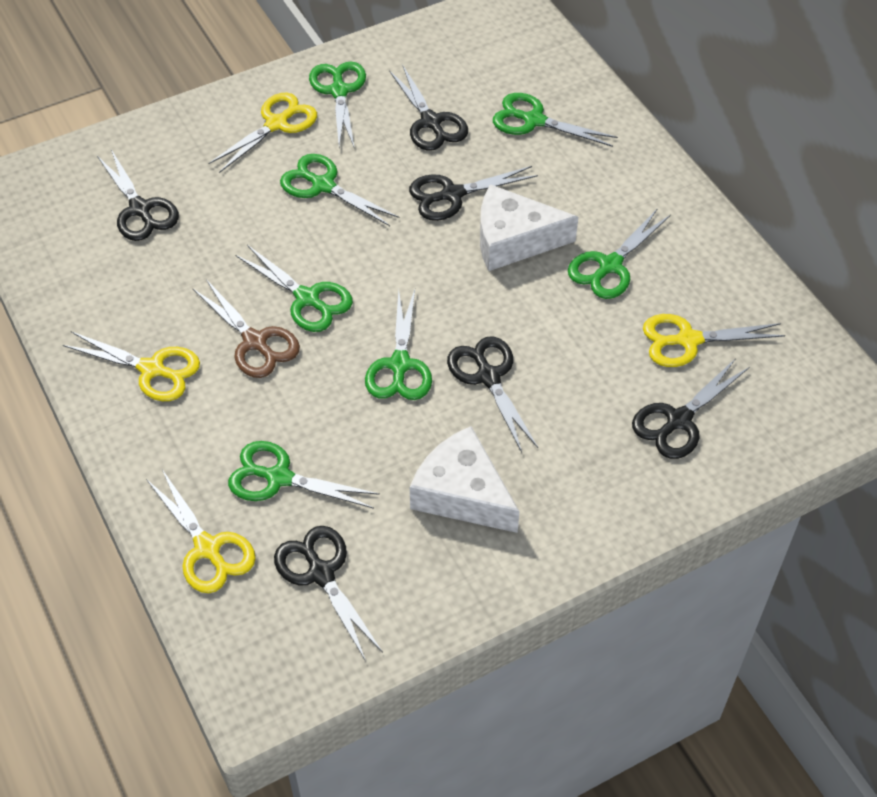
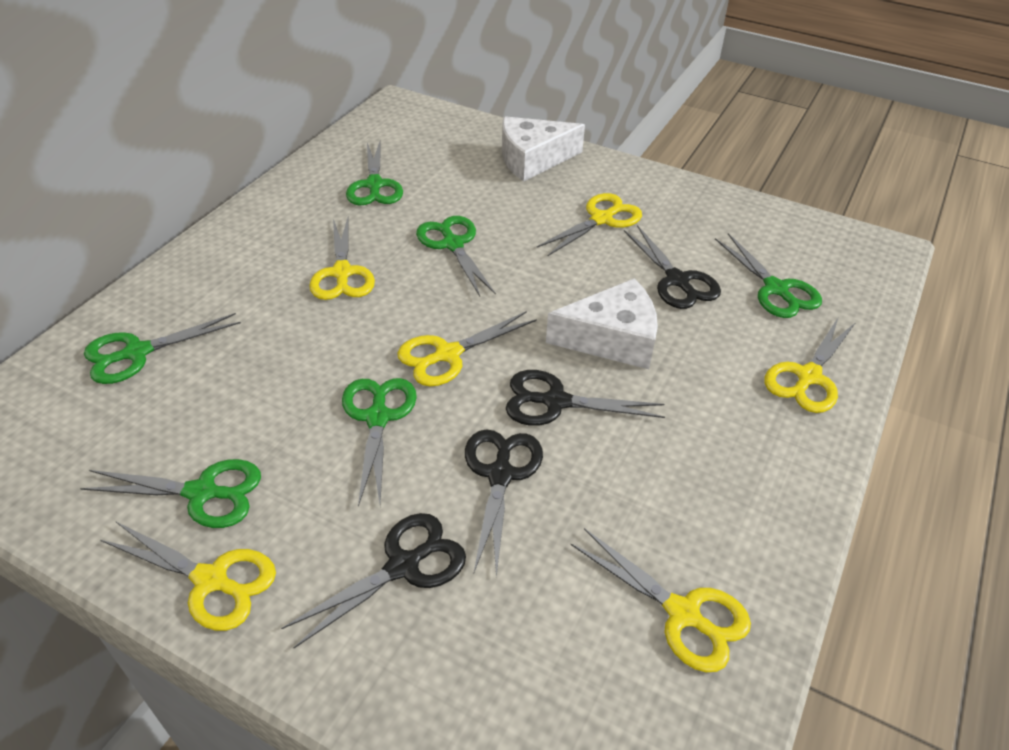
black scissors: 6 -> 4
brown scissors: 1 -> 0
green scissors: 7 -> 6
yellow scissors: 4 -> 6

